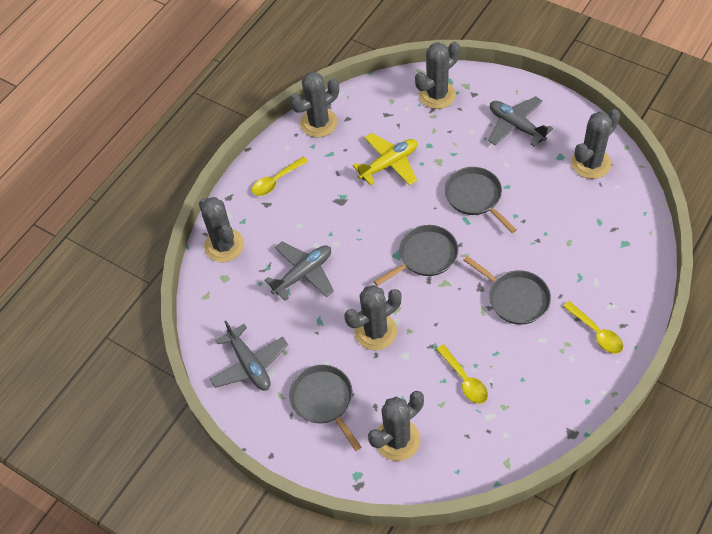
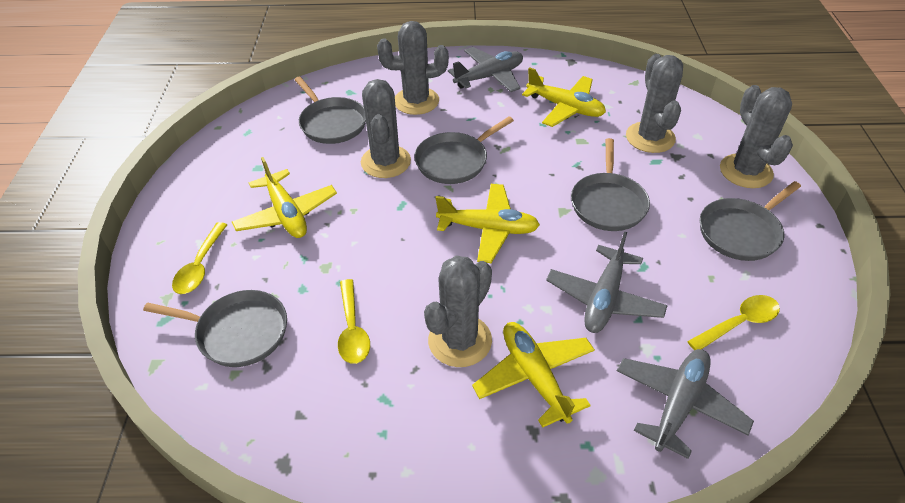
grey cactus: 6 -> 5
grey pan: 4 -> 5
yellow plane: 1 -> 4

